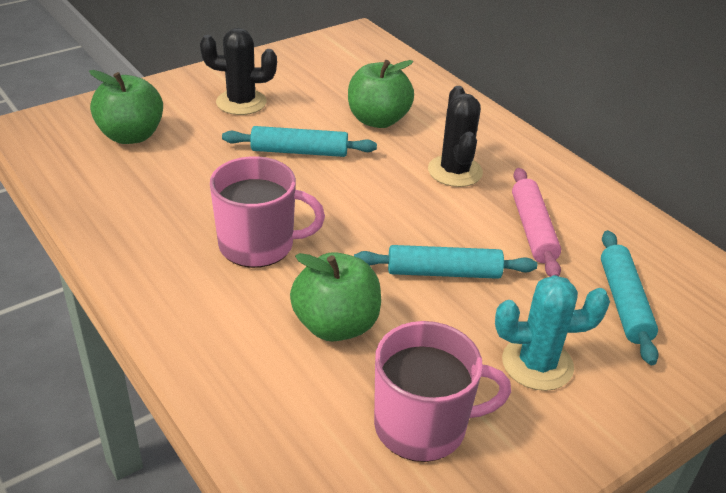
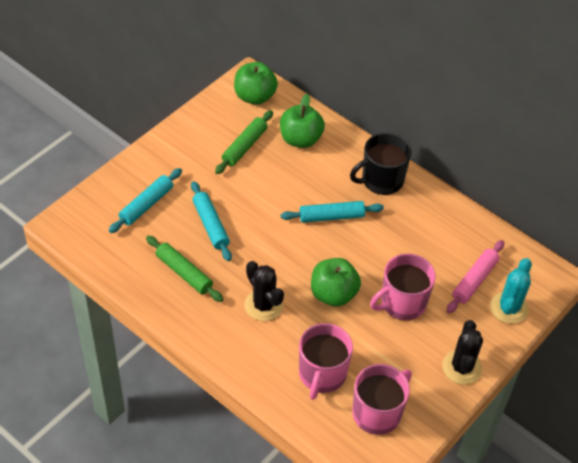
black mug: 0 -> 1
green rolling pin: 0 -> 2
pink mug: 2 -> 3

